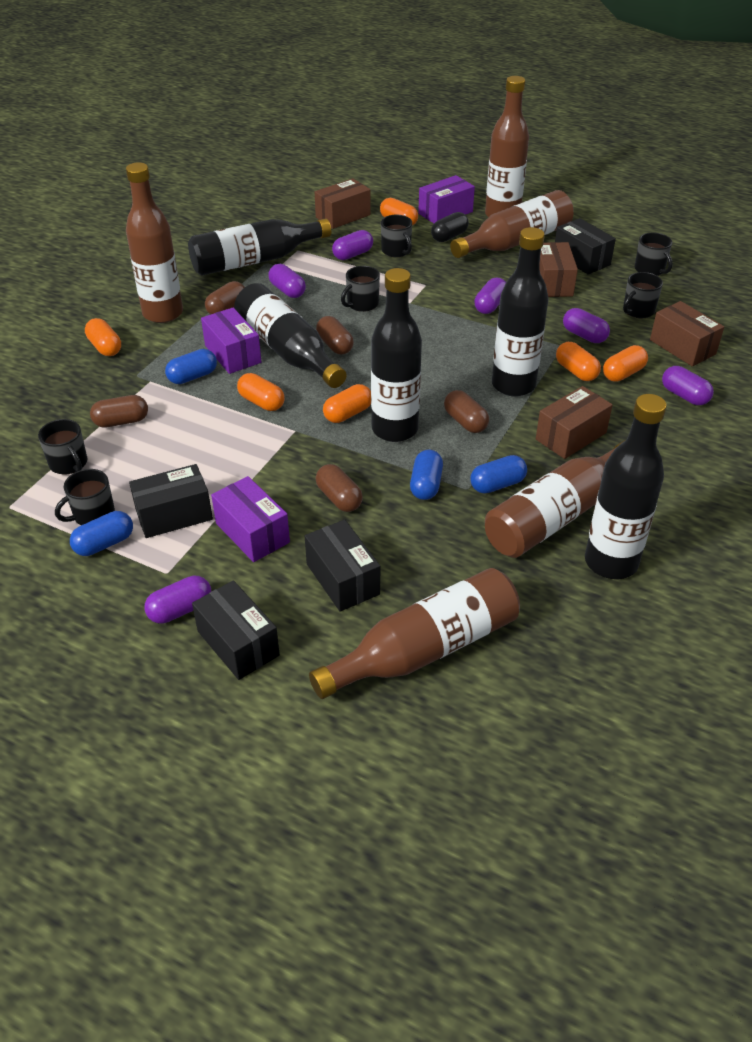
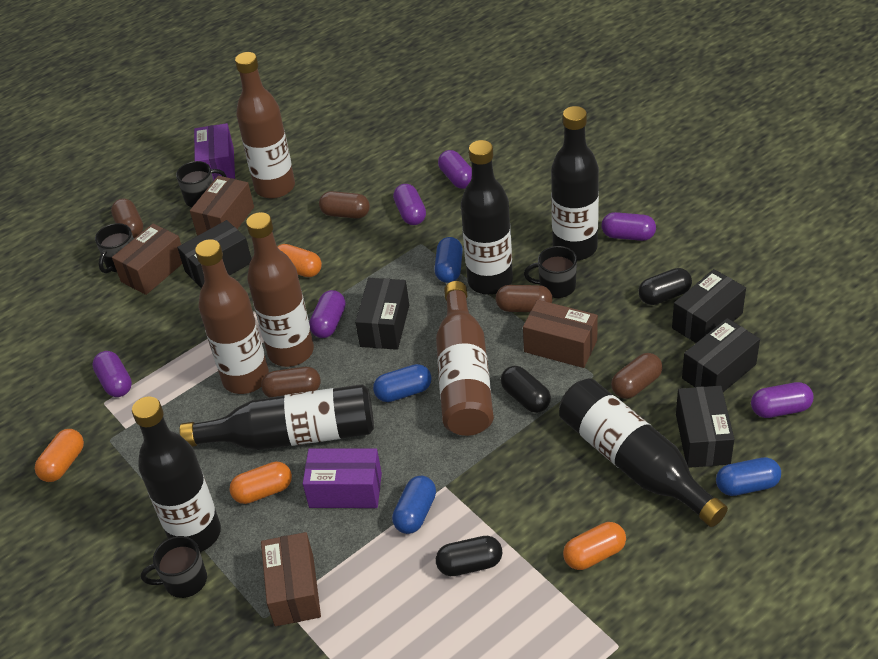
black box: 4 -> 5
black capsule: 1 -> 3
black mug: 6 -> 4
brown bottle: 5 -> 4
orange capsule: 6 -> 4
purple box: 3 -> 2

